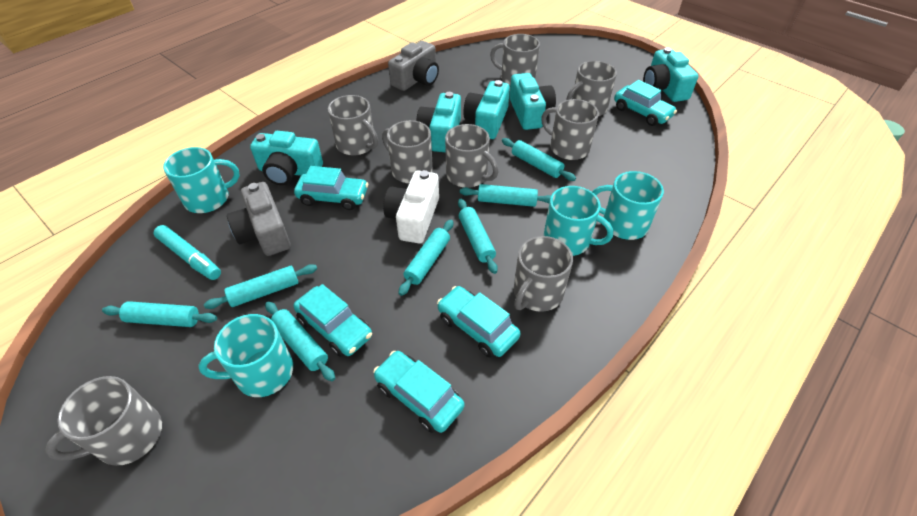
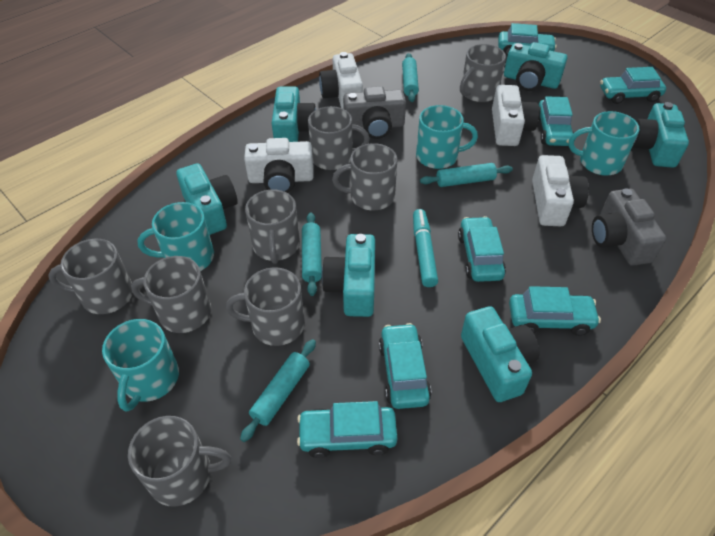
turquoise camera: 5 -> 6
turquoise car: 5 -> 7
turquoise rolling pin: 7 -> 4
white camera: 1 -> 4

